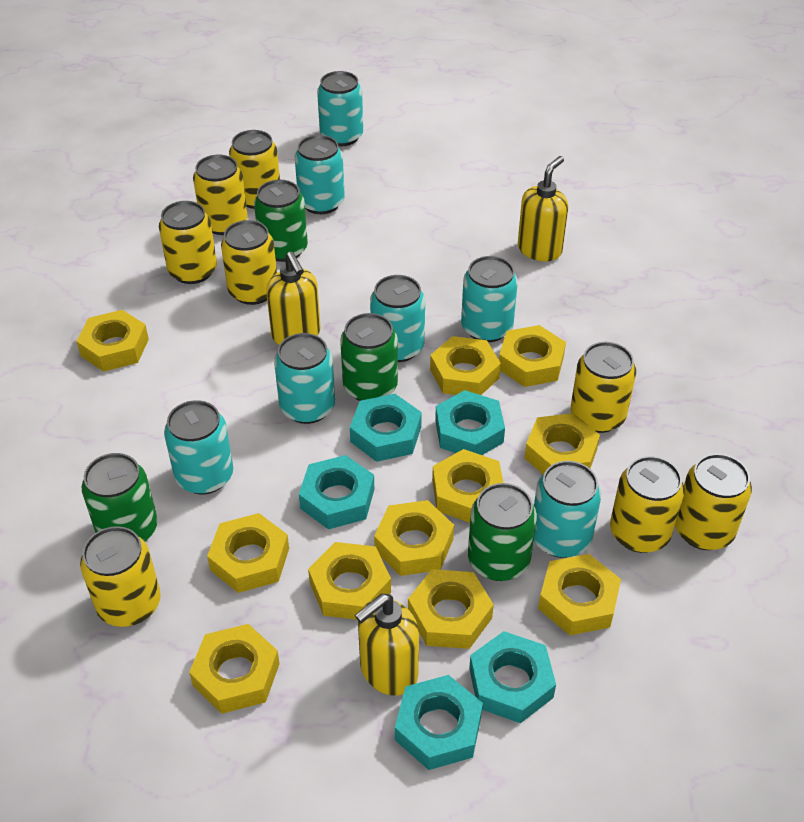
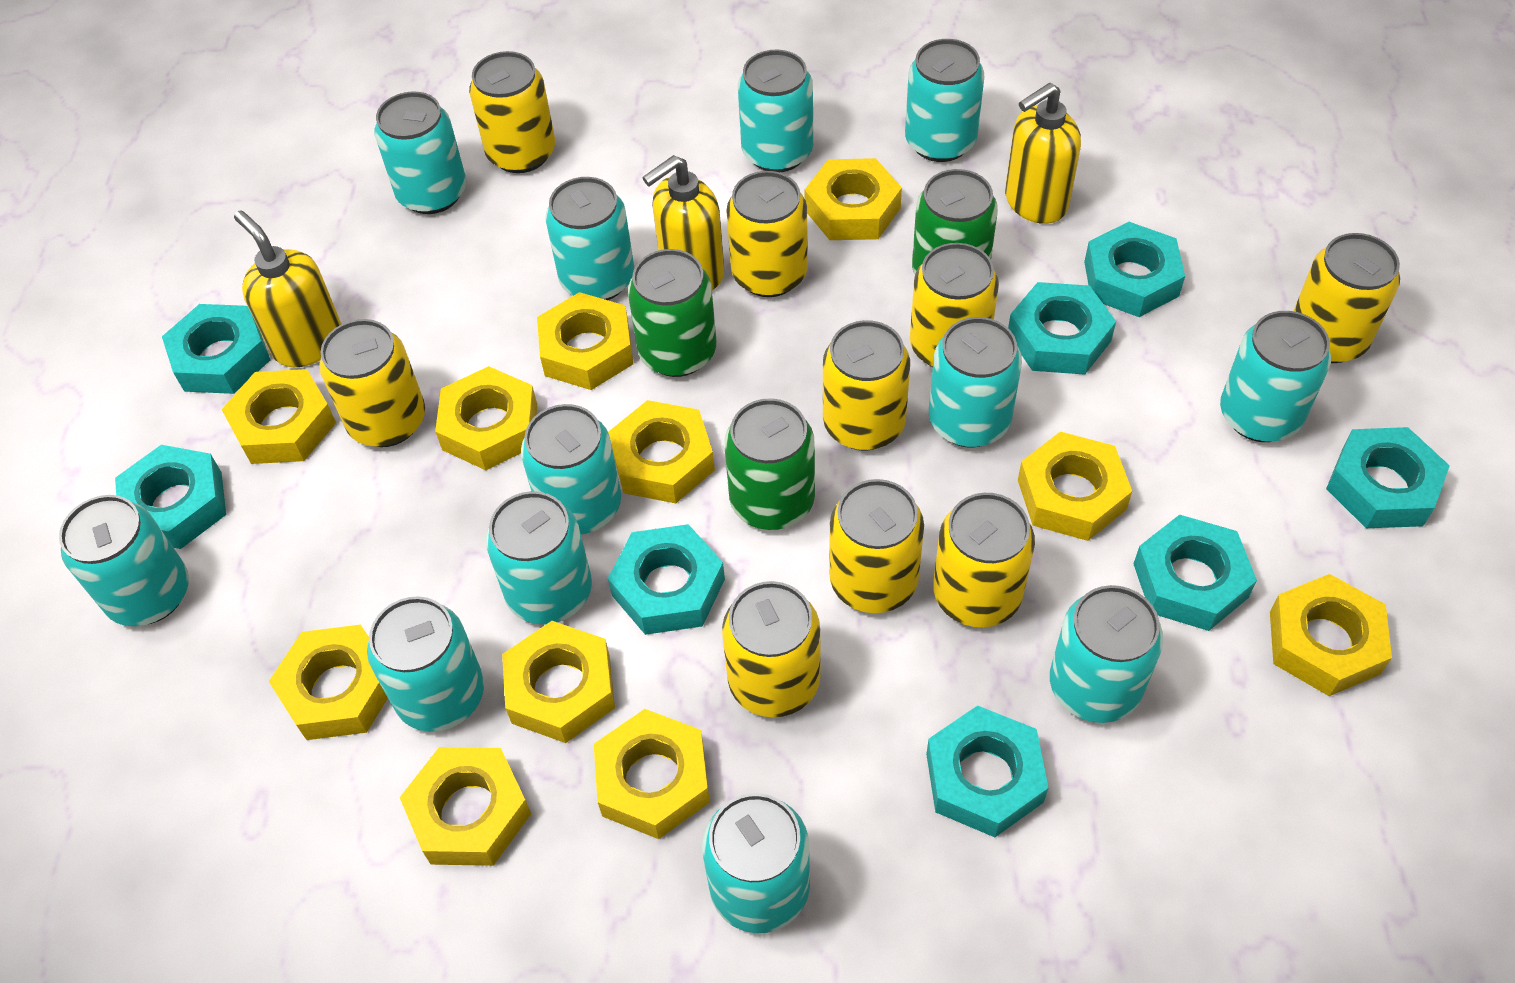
green can: 4 -> 3
turquoise can: 7 -> 12
turquoise nut: 5 -> 8
yellow can: 8 -> 9

